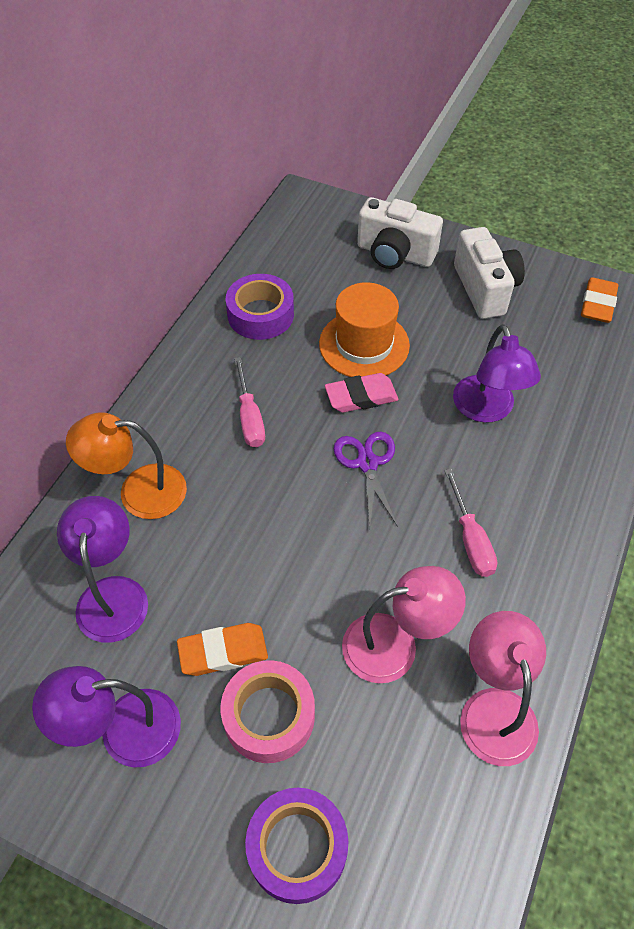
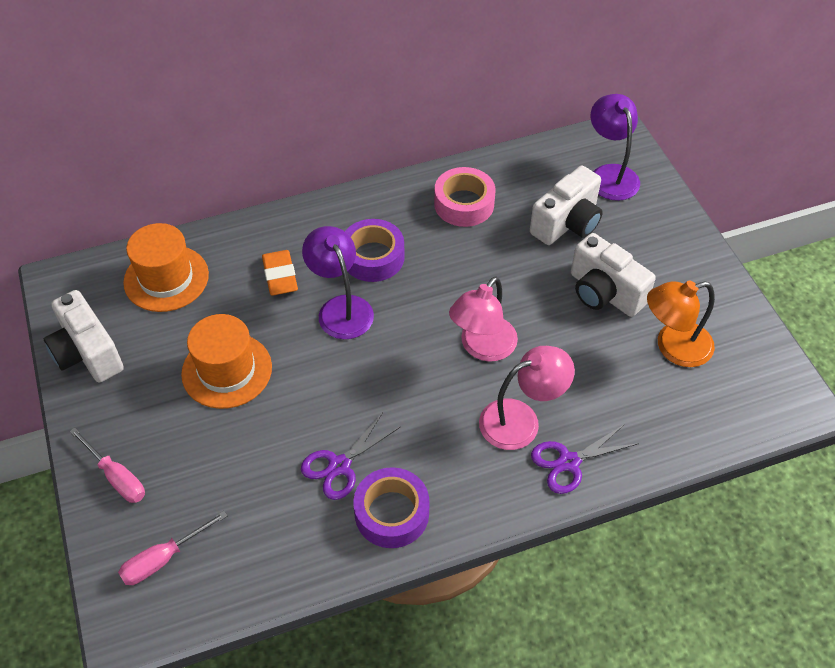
orange eraser: 2 -> 1
orange hat: 1 -> 2
pink eraser: 1 -> 0
purple lamp: 3 -> 2
purple scissors: 1 -> 2
white camera: 2 -> 3

